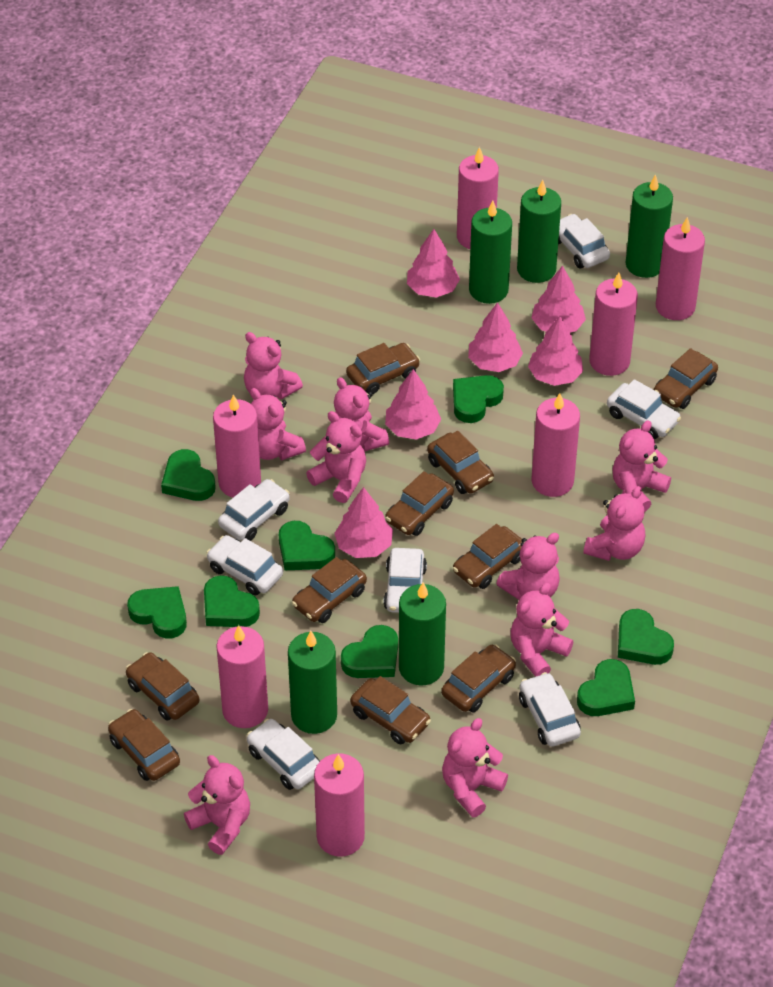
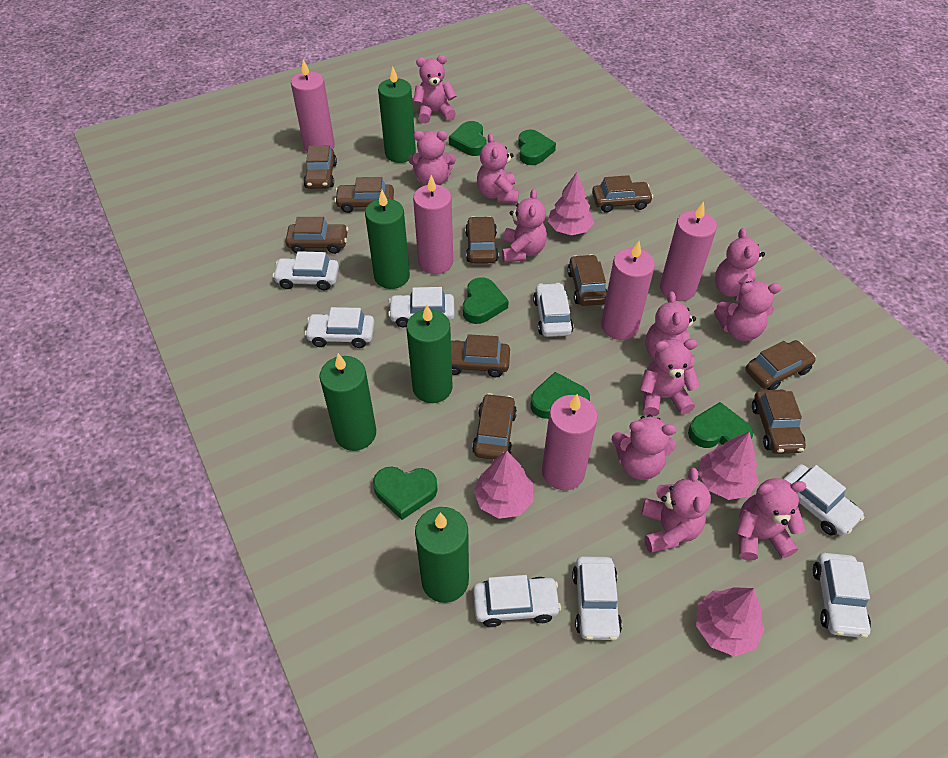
green heart: 8 -> 6
pink candle: 7 -> 5
pink teddy bear: 10 -> 11
pink tree: 6 -> 4
white car: 7 -> 8

